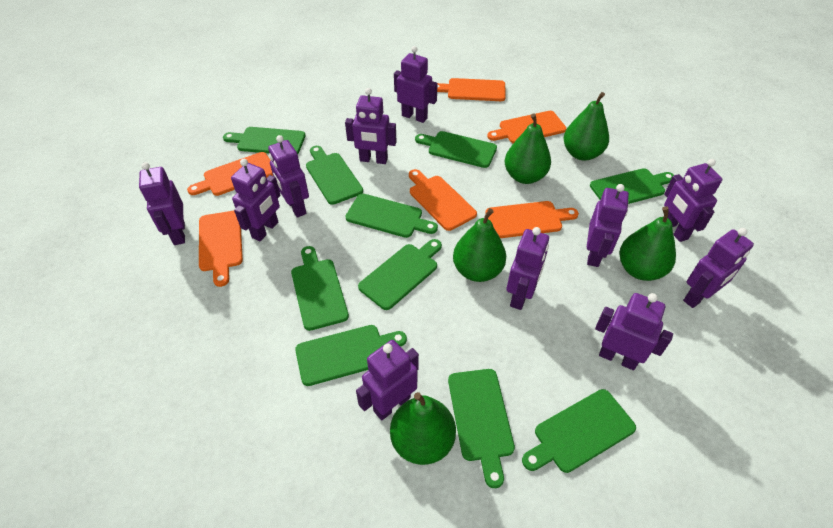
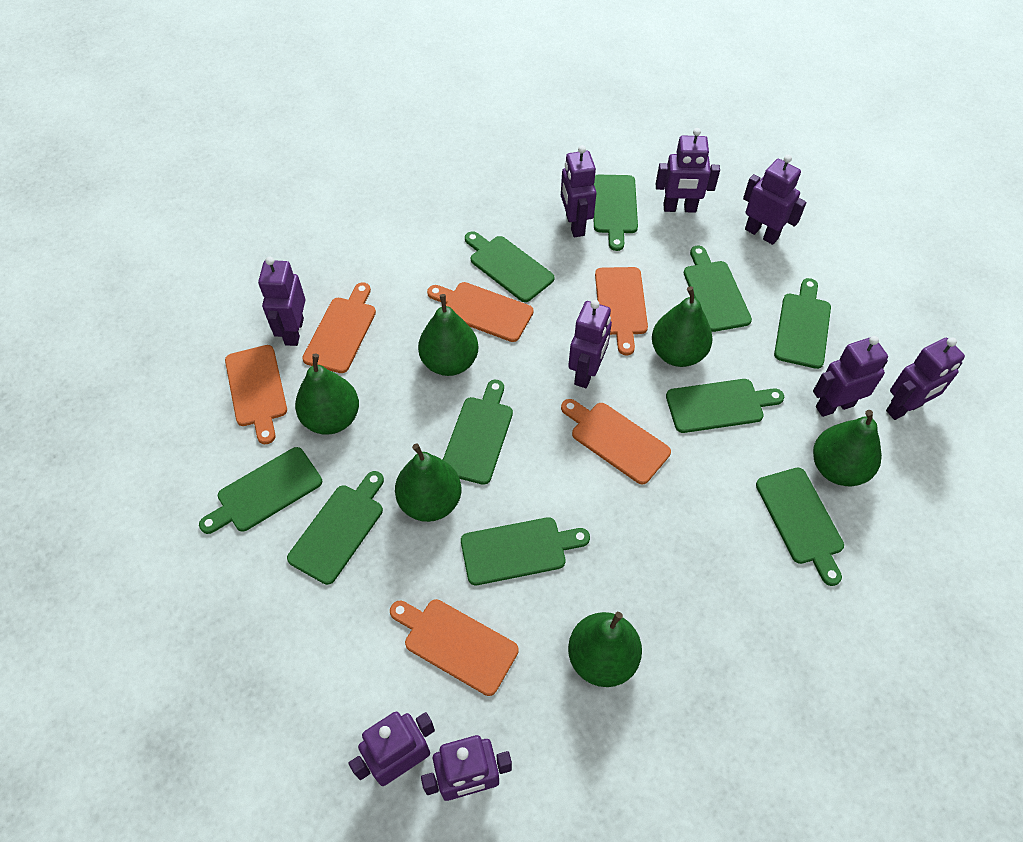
green pear: 5 -> 6
purple robot: 11 -> 9

